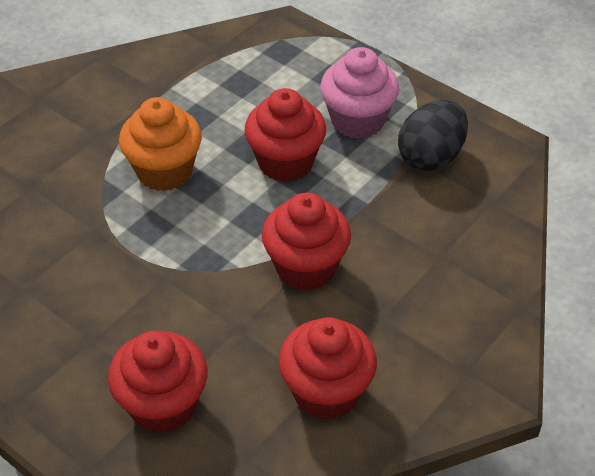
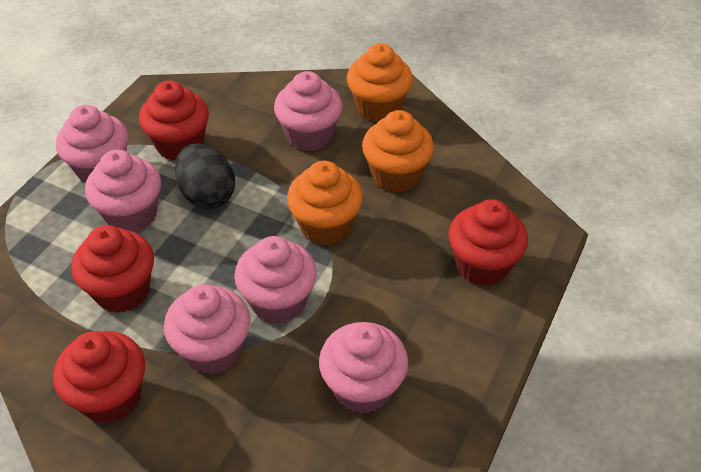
orange cupcake: 1 -> 3
pink cupcake: 1 -> 6

